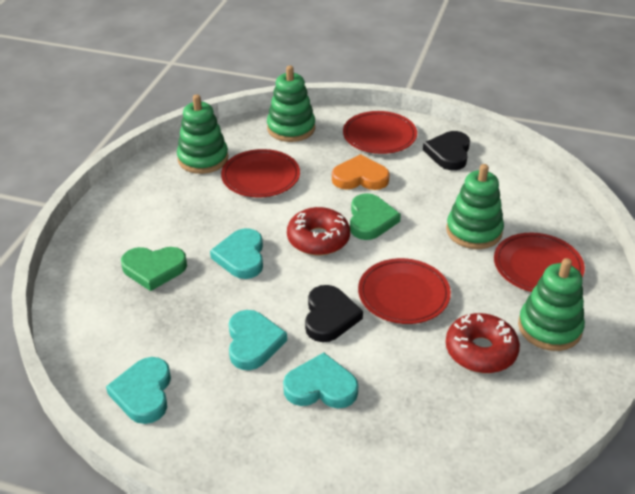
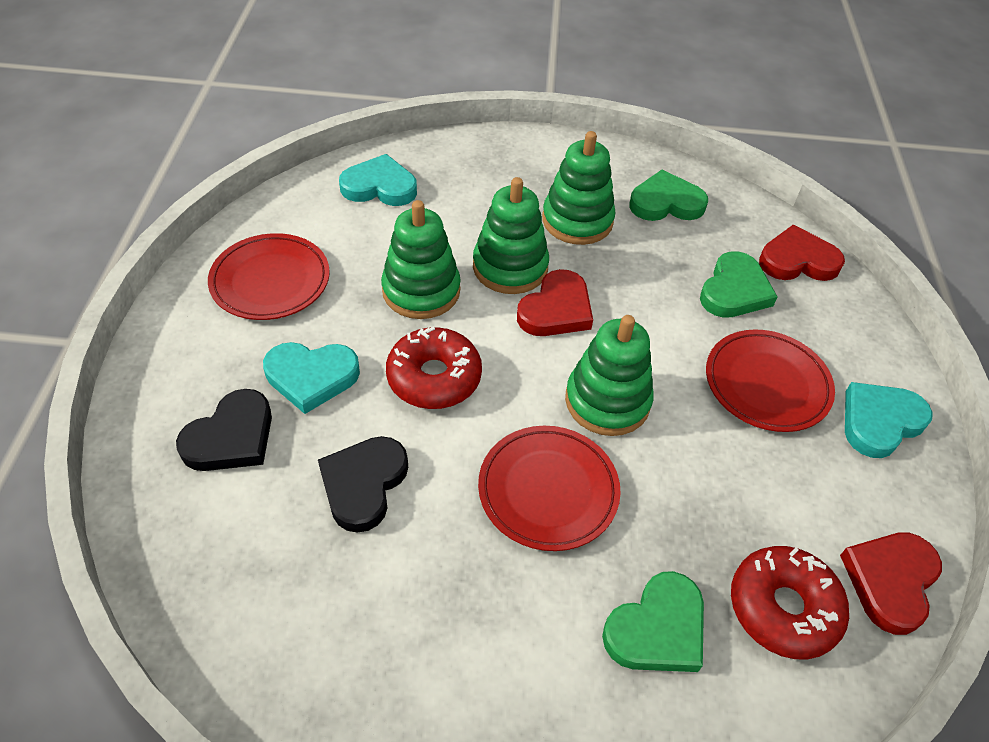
green heart: 2 -> 3
orange heart: 1 -> 0
red heart: 0 -> 3
red plate: 4 -> 3
turquoise heart: 4 -> 3

